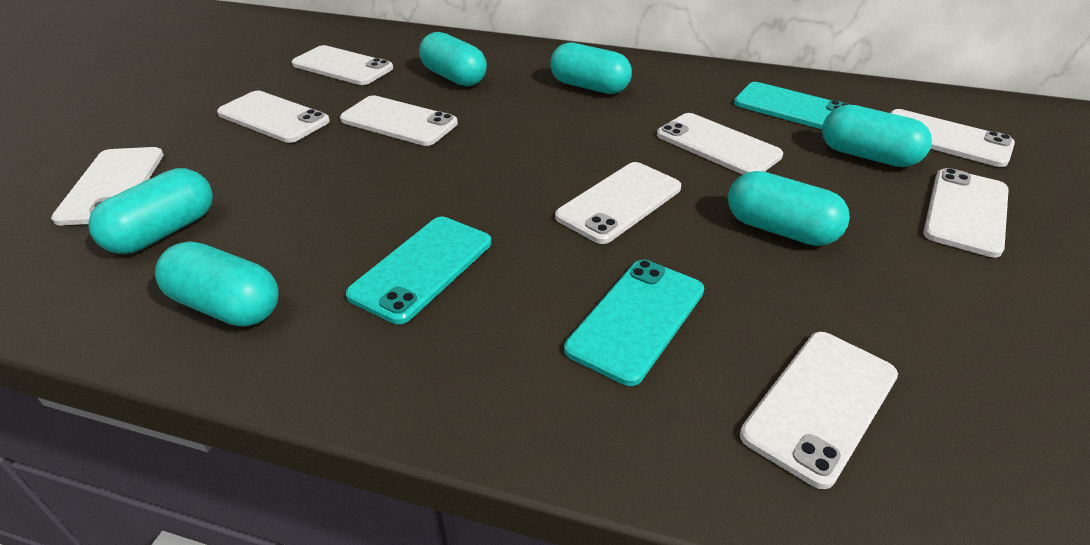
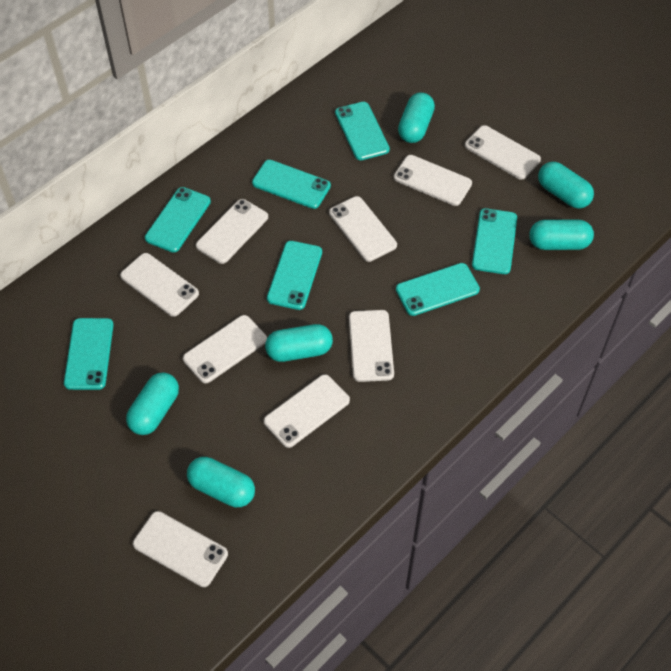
turquoise phone: 3 -> 7

